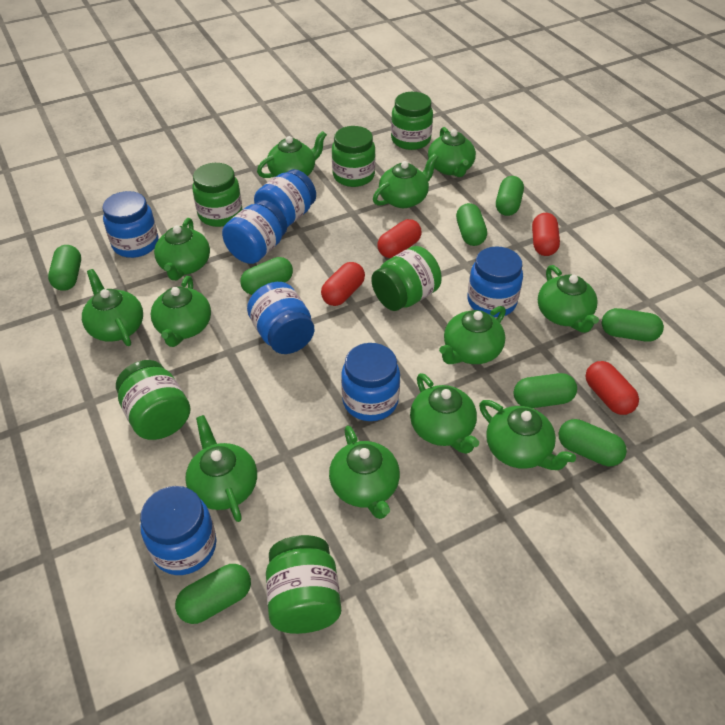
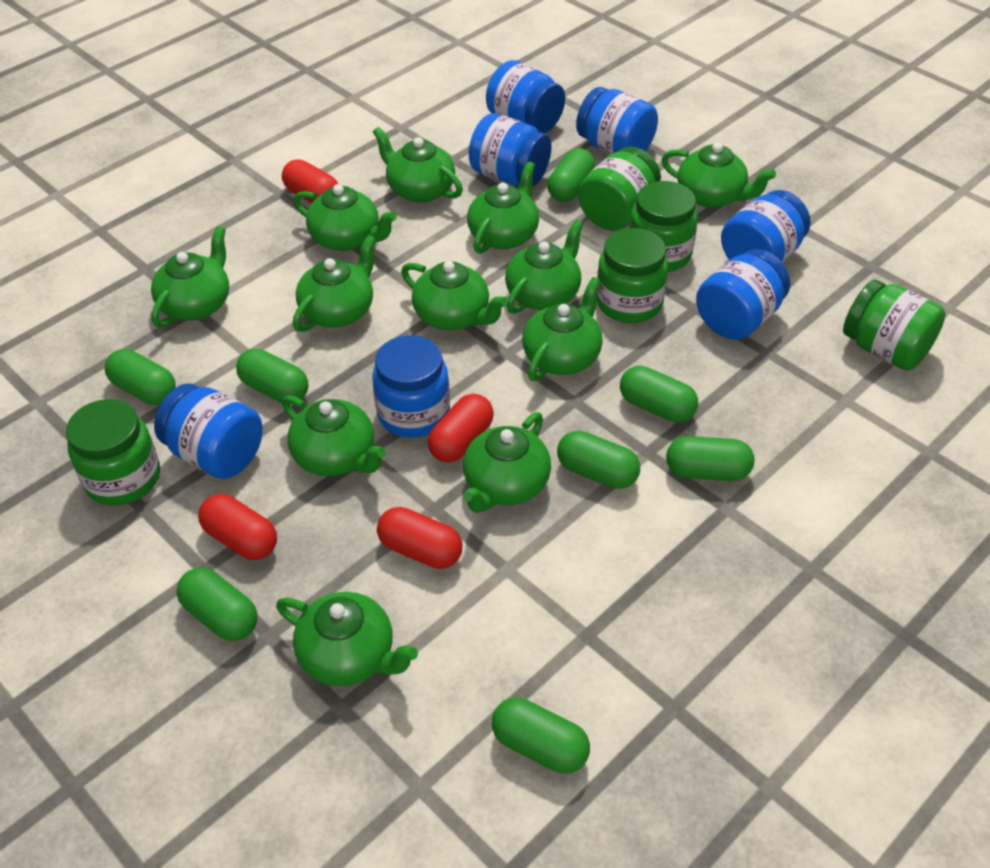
green jar: 6 -> 5

